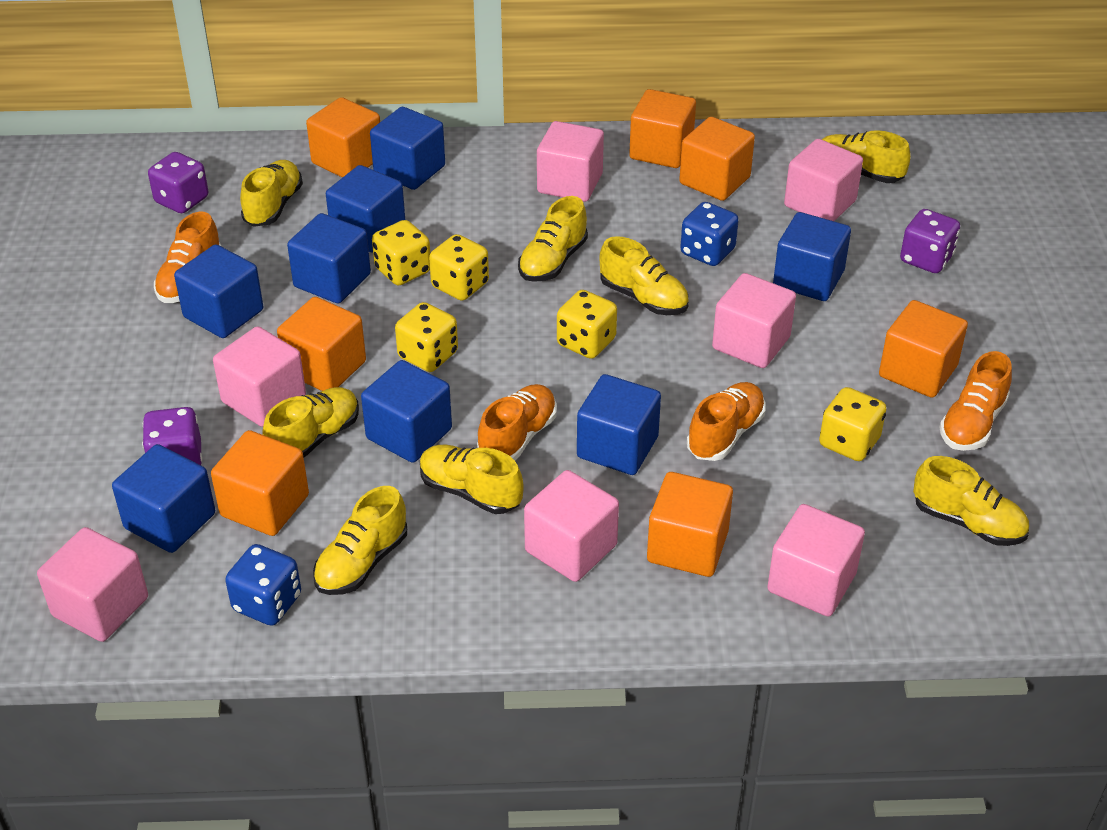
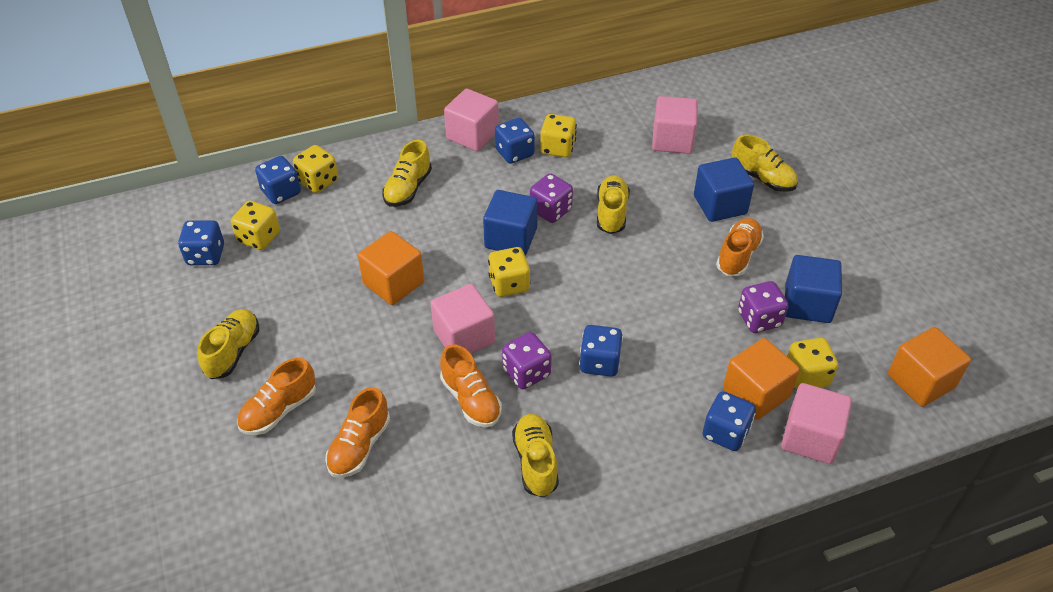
blue cube: 8 -> 3
blue dice: 2 -> 5
orange cube: 7 -> 3
pink cube: 7 -> 4
yellow shoe: 8 -> 5

